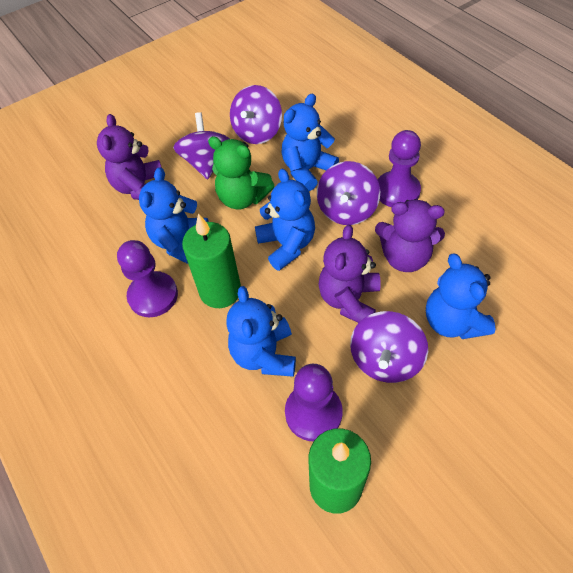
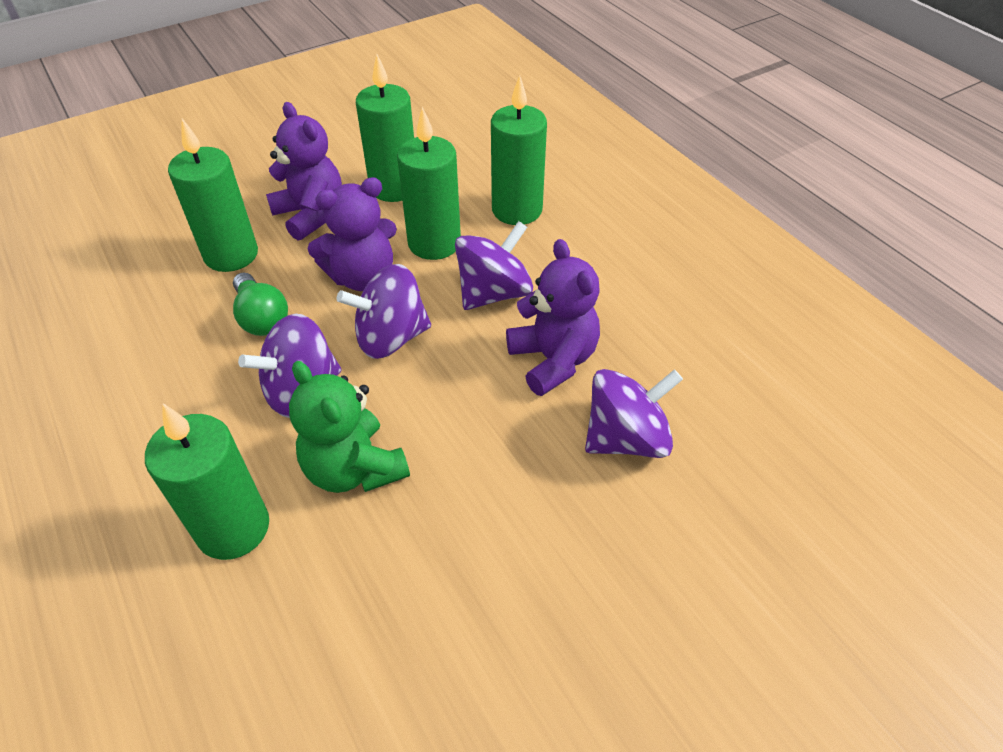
blue teddy bear: 5 -> 0
green candle: 2 -> 5
green light bulb: 0 -> 1
purple pawn: 3 -> 0

